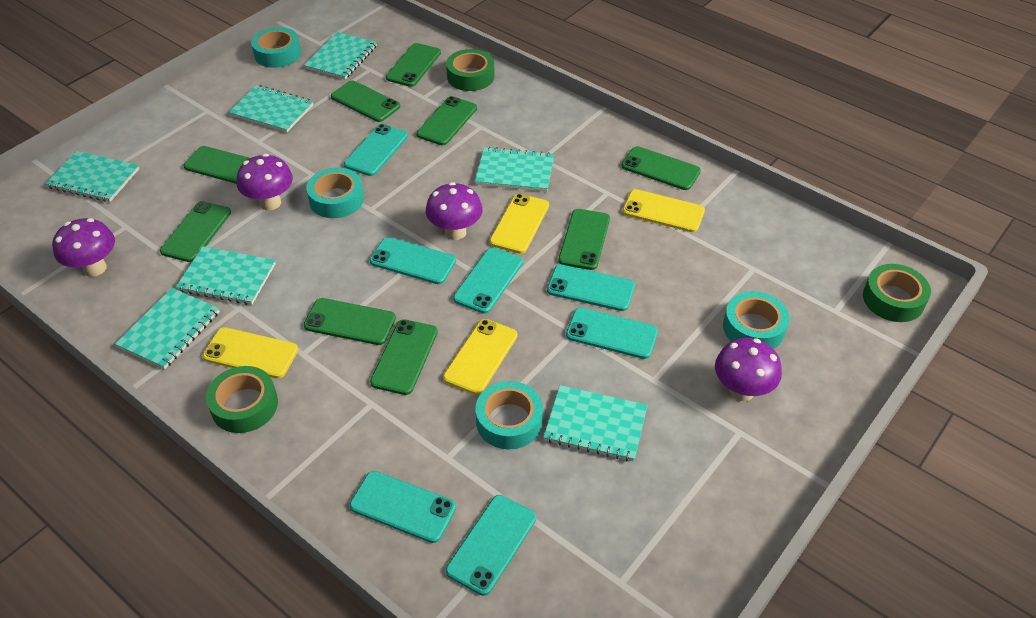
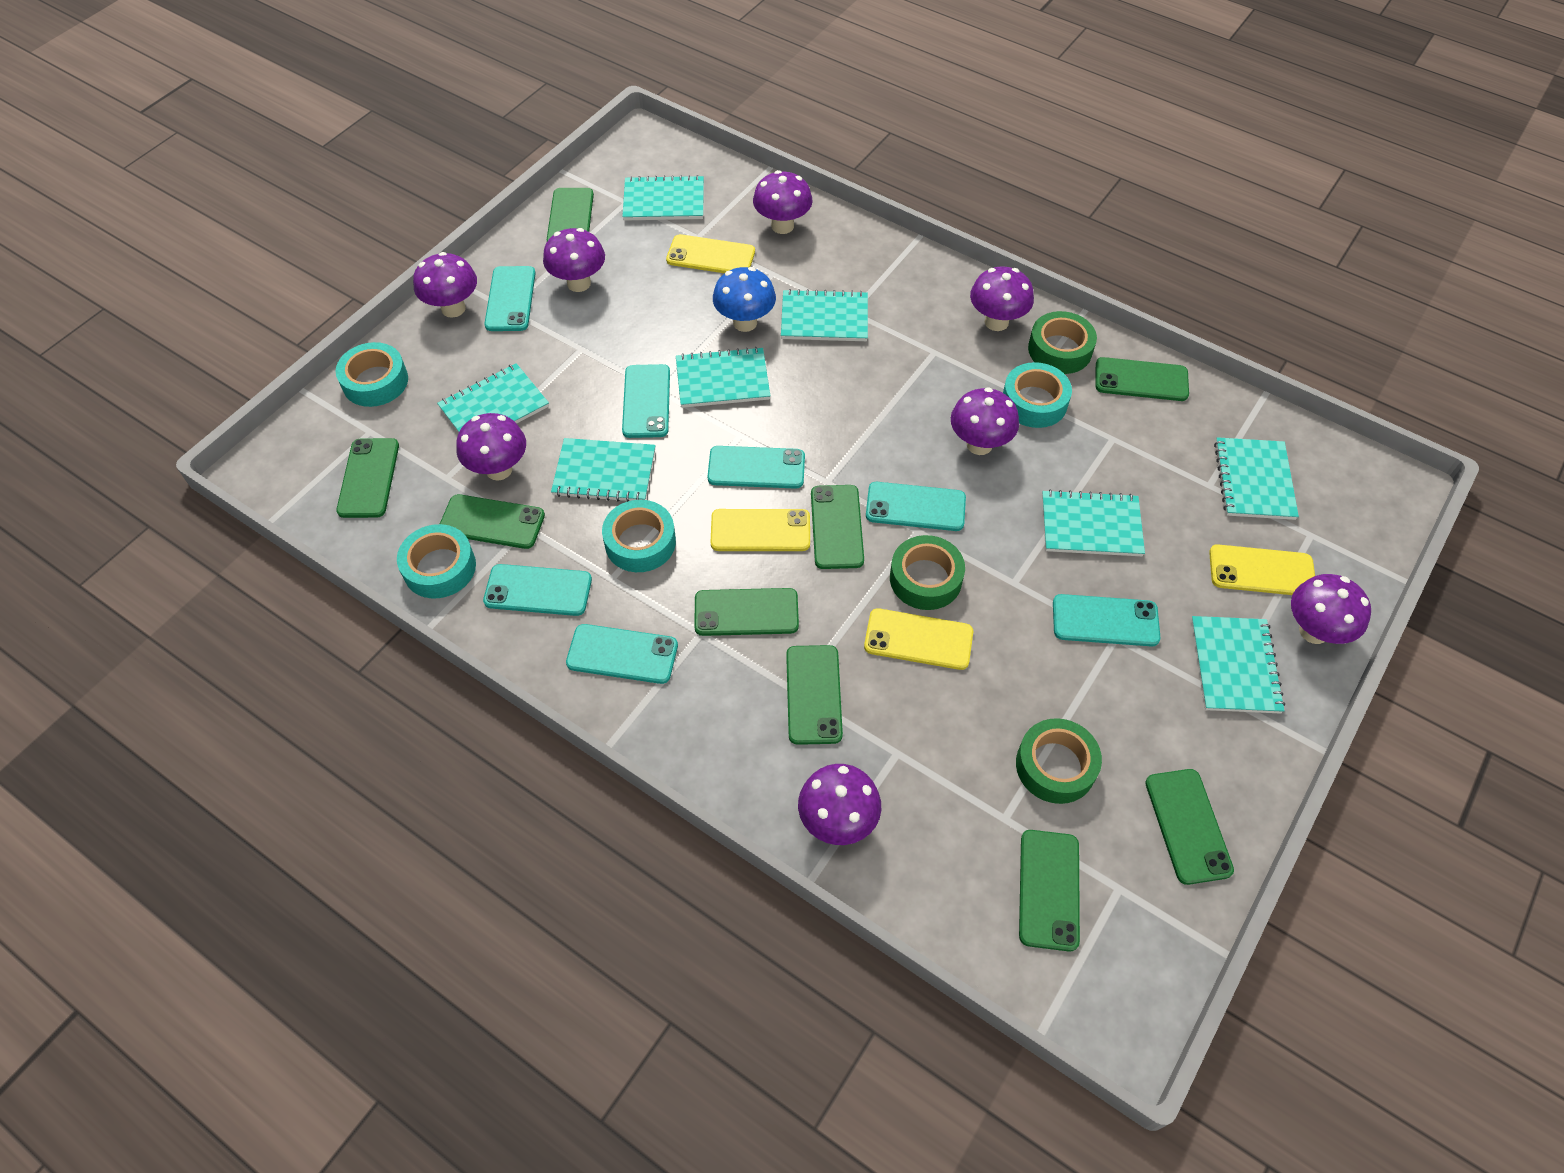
blue mushroom: 0 -> 1
purple mushroom: 4 -> 8
turquoise notebook: 7 -> 8

